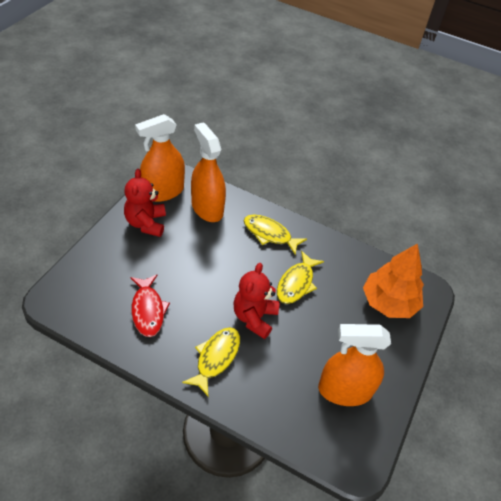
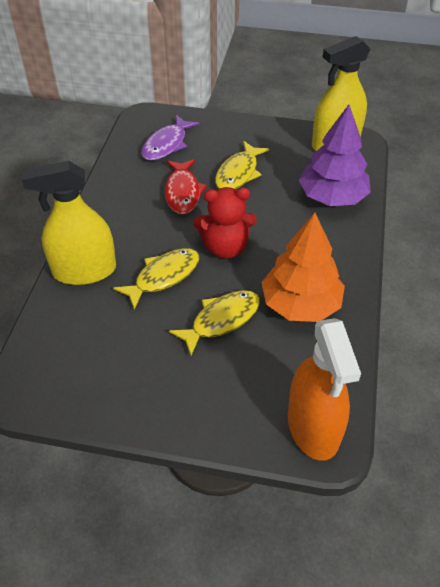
orange spray bottle: 3 -> 1
purple fish: 0 -> 1
purple tree: 0 -> 1
red teddy bear: 2 -> 1
yellow spray bottle: 0 -> 2

